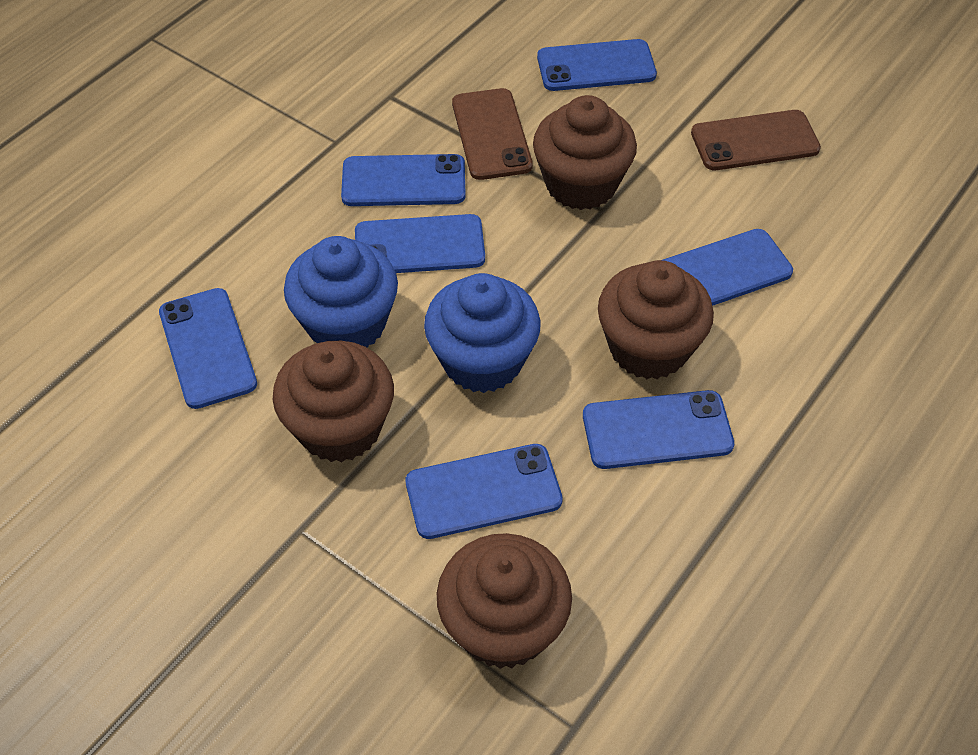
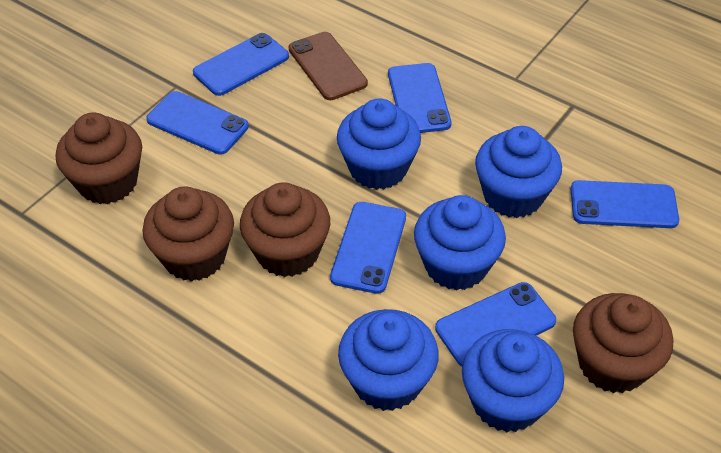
blue cupcake: 2 -> 5
blue phone: 7 -> 6
brown phone: 2 -> 1

